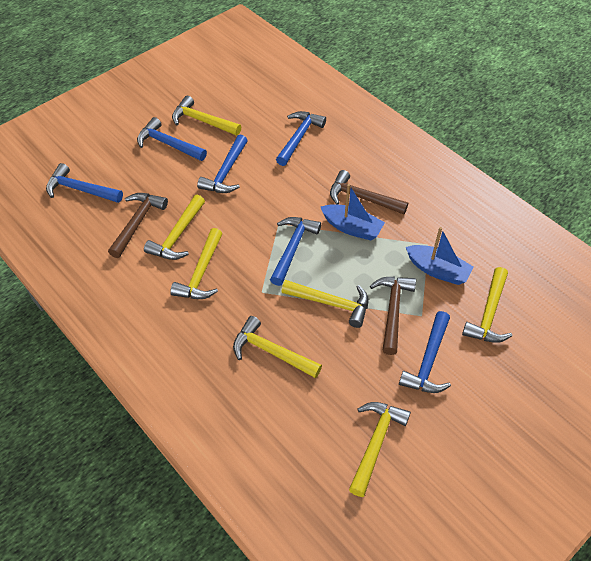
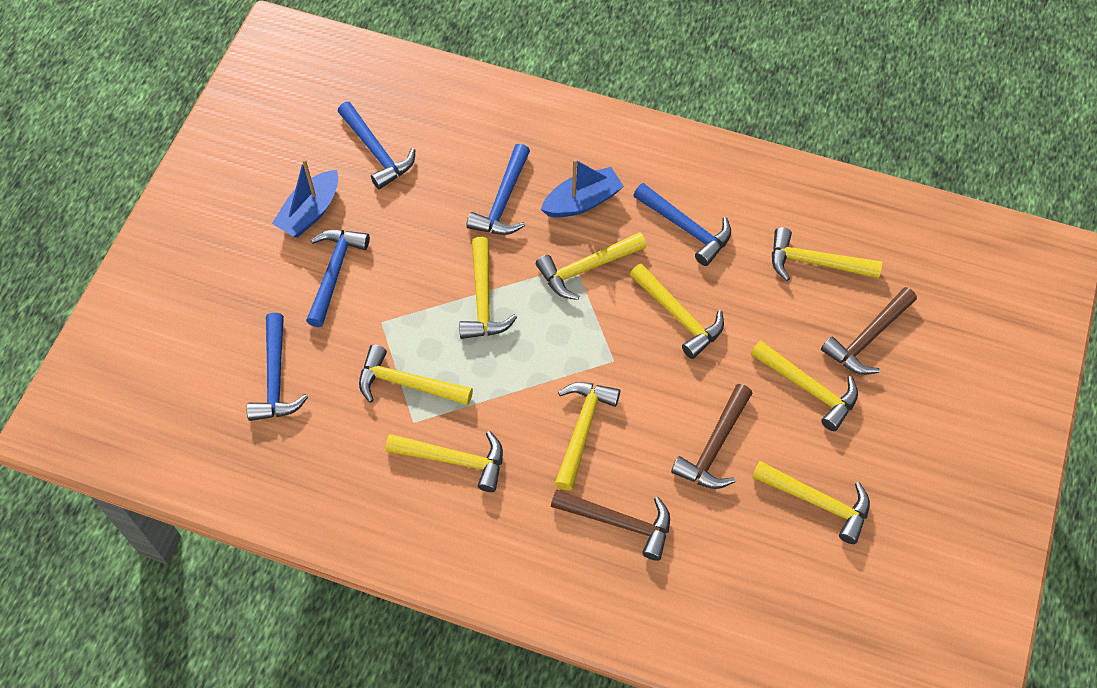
blue hammer: 6 -> 5
yellow hammer: 7 -> 9

